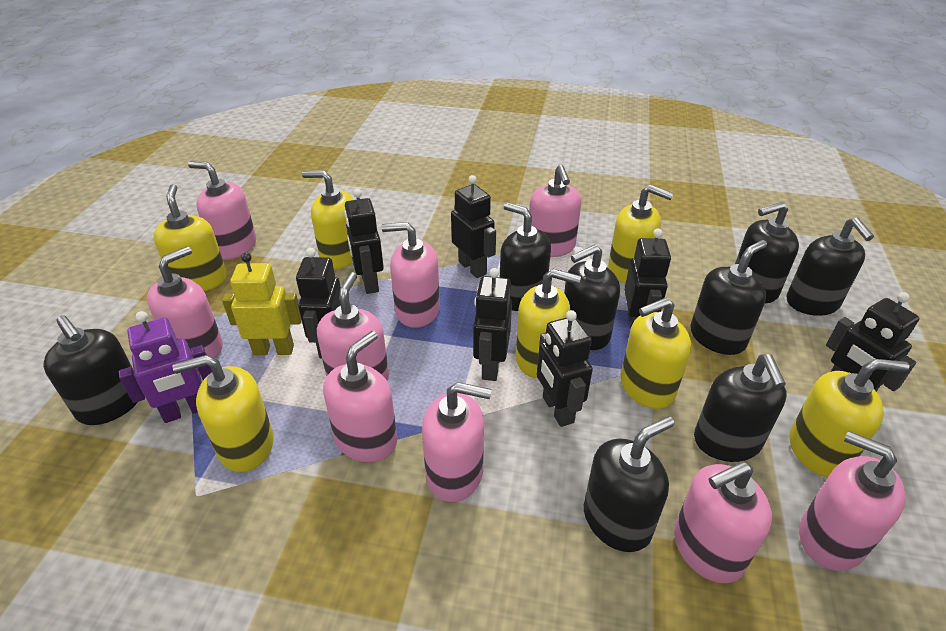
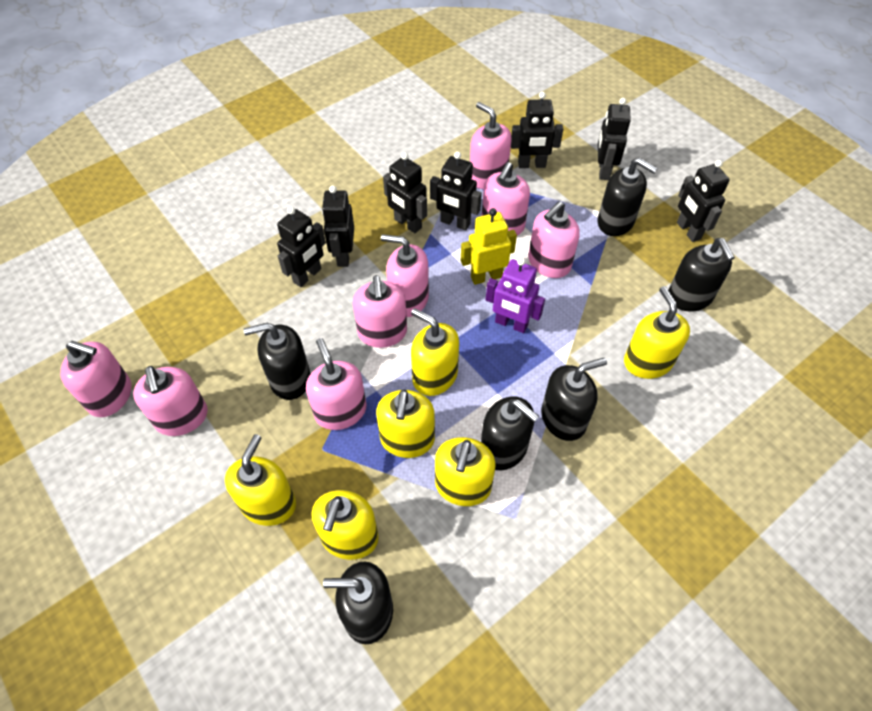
black soap dispenser: 8 -> 6
pink soap dispenser: 9 -> 8
yellow soap dispenser: 7 -> 6

